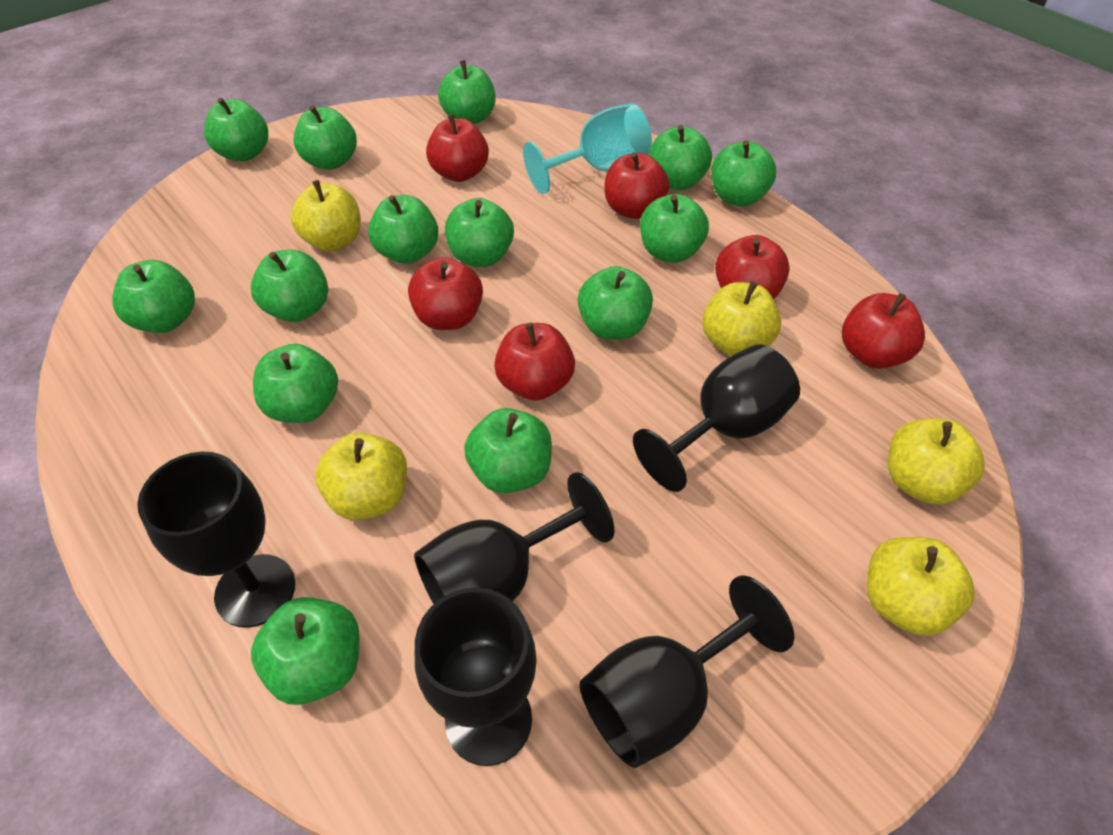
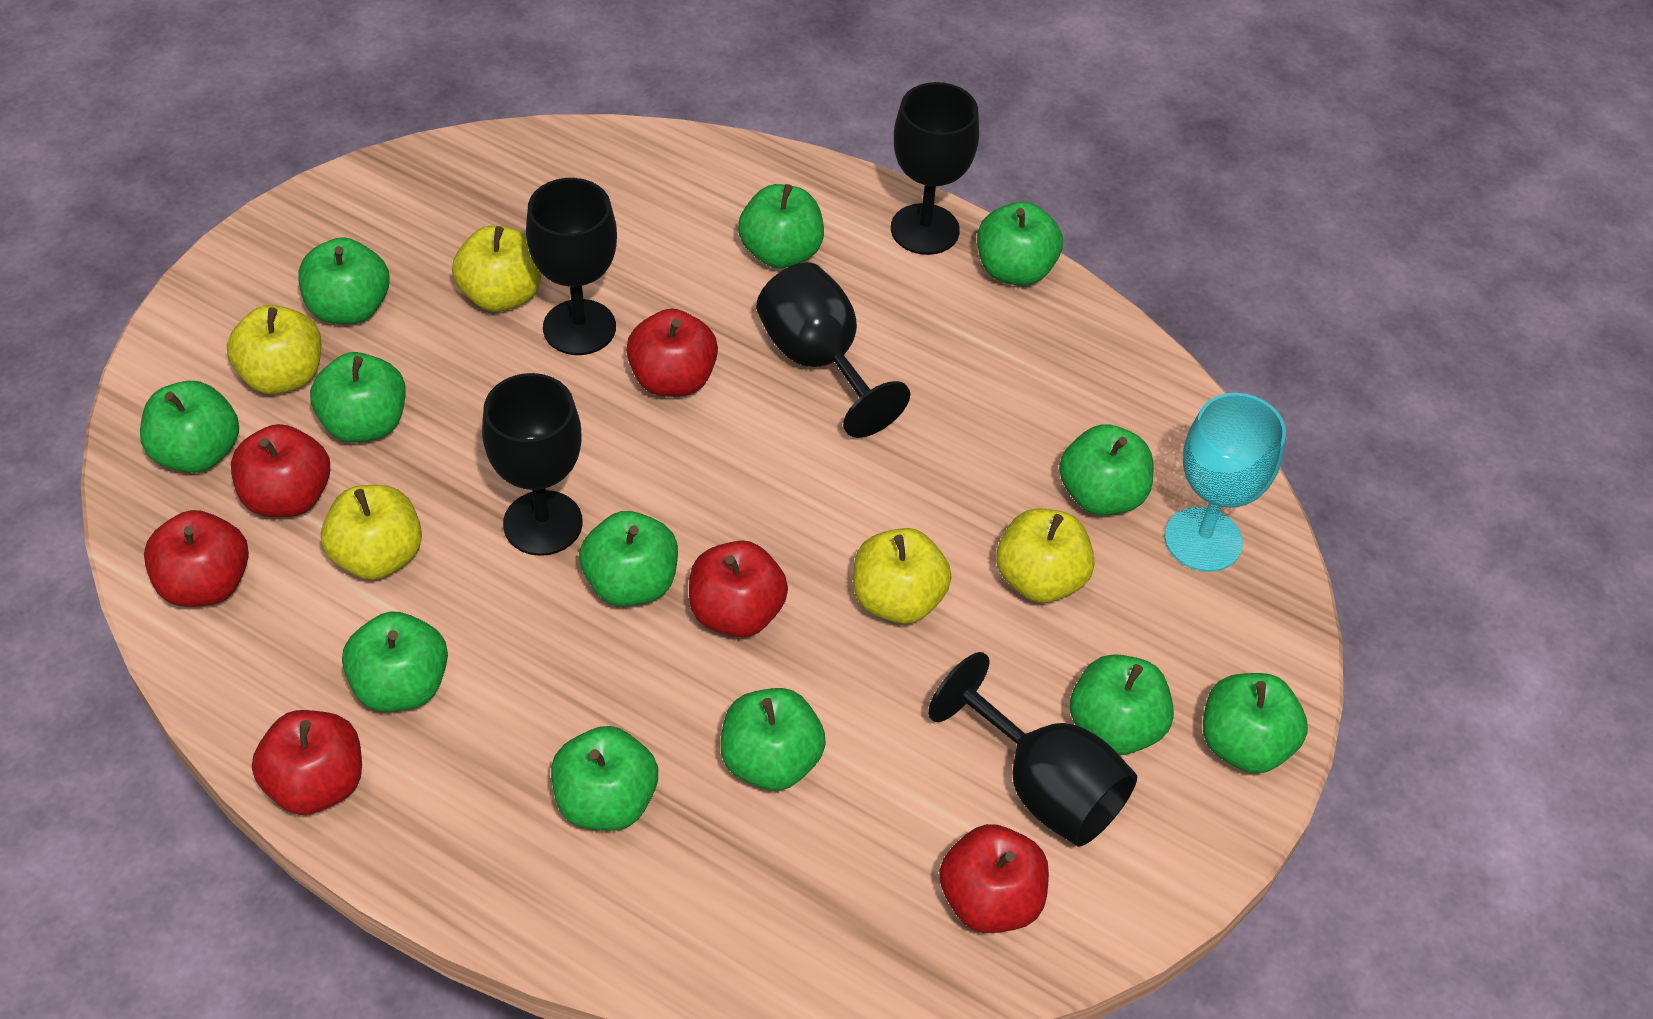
green apple: 14 -> 12

